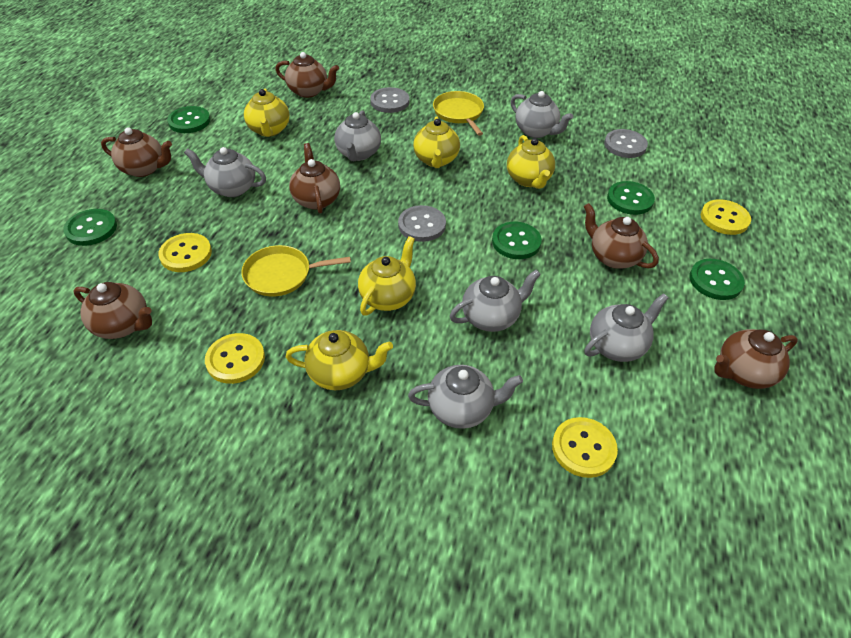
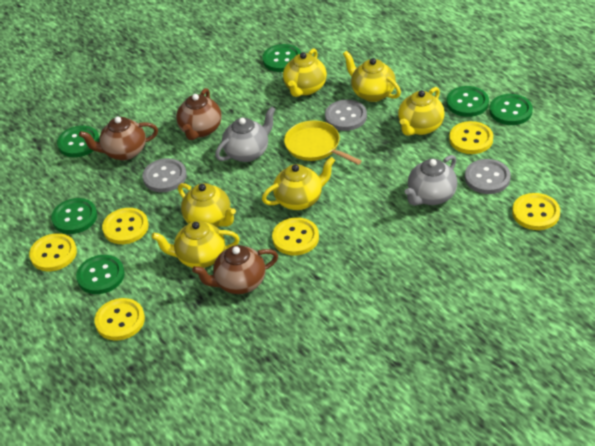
brown teapot: 6 -> 3
green button: 5 -> 6
grey teapot: 6 -> 2
yellow button: 4 -> 6
yellow pan: 2 -> 1
yellow teapot: 5 -> 6

